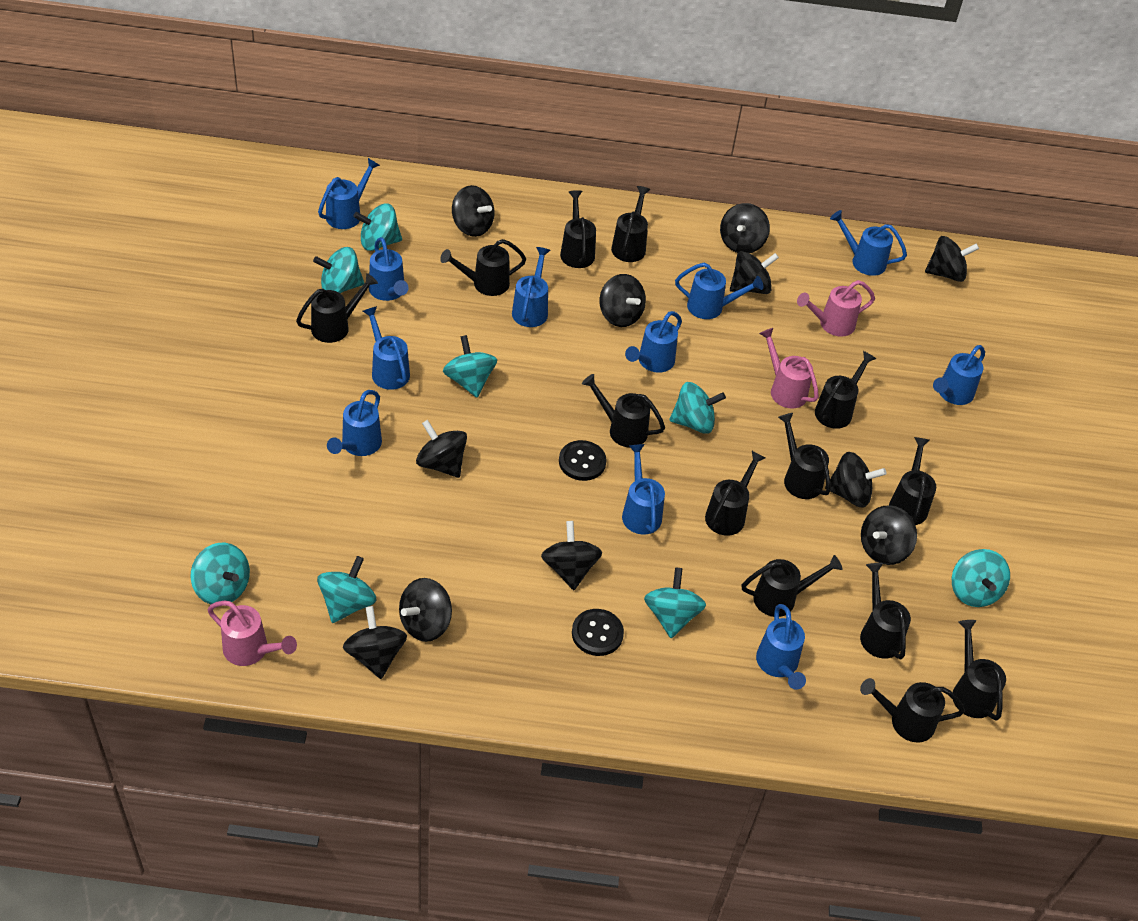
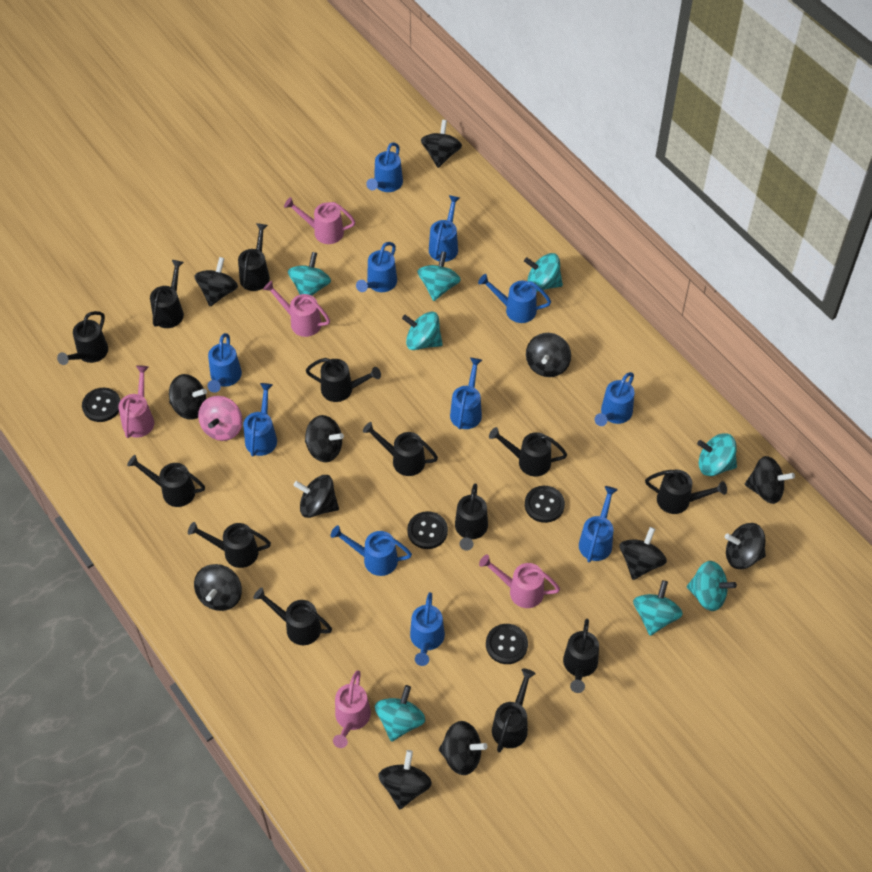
black button: 2 -> 4
black spinning top: 11 -> 12
pink spinning top: 0 -> 1
pink watering can: 3 -> 5

